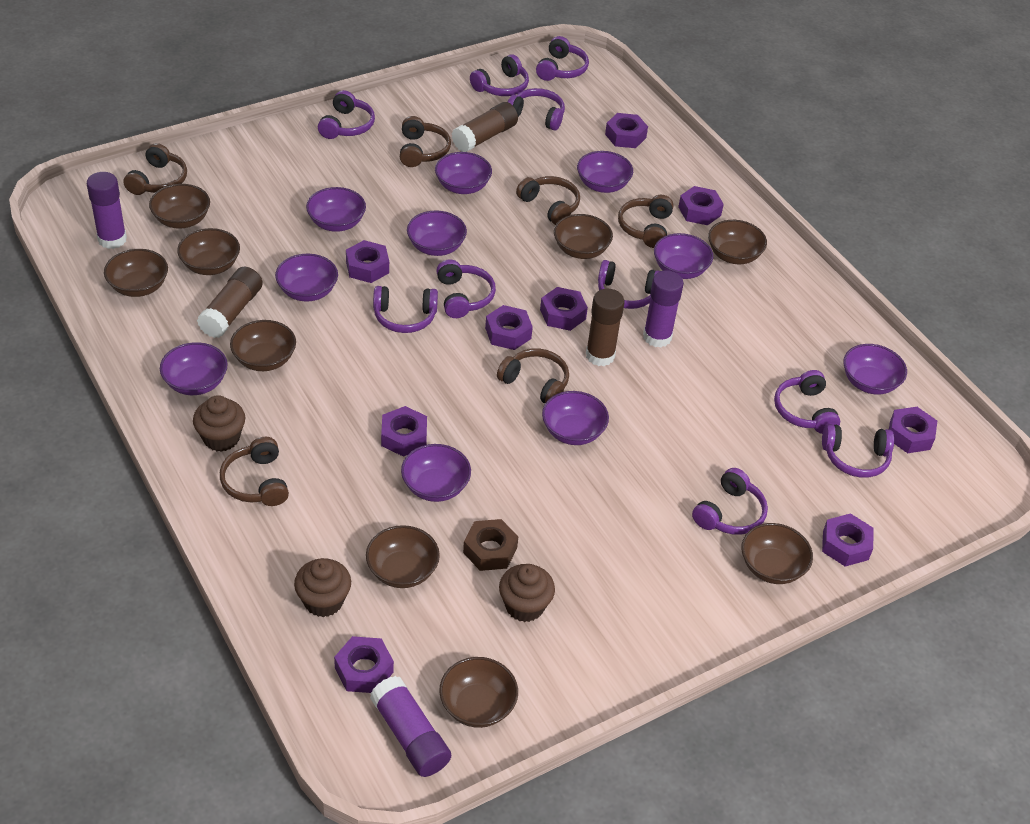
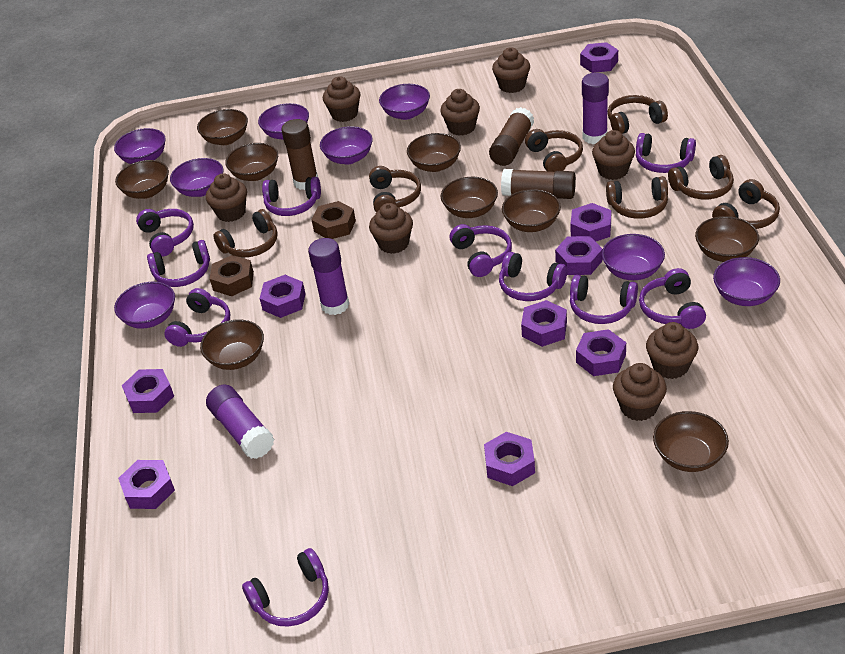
brown cupcake: 3 -> 8
brown headphones: 6 -> 7
brown nut: 1 -> 2
purple bowl: 10 -> 8

